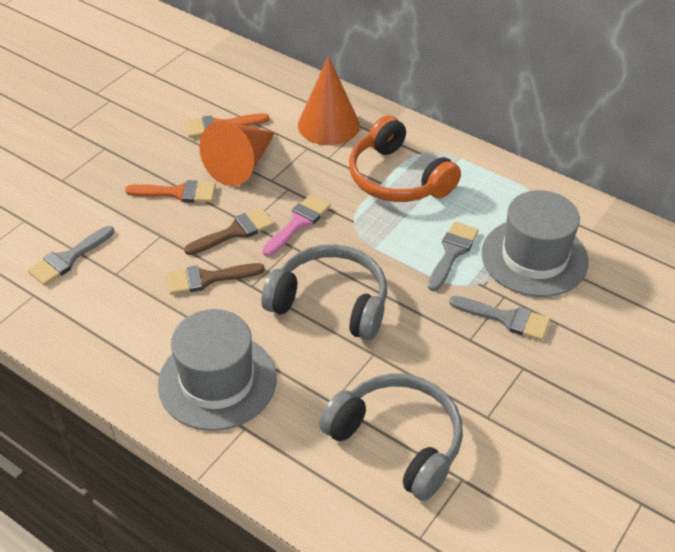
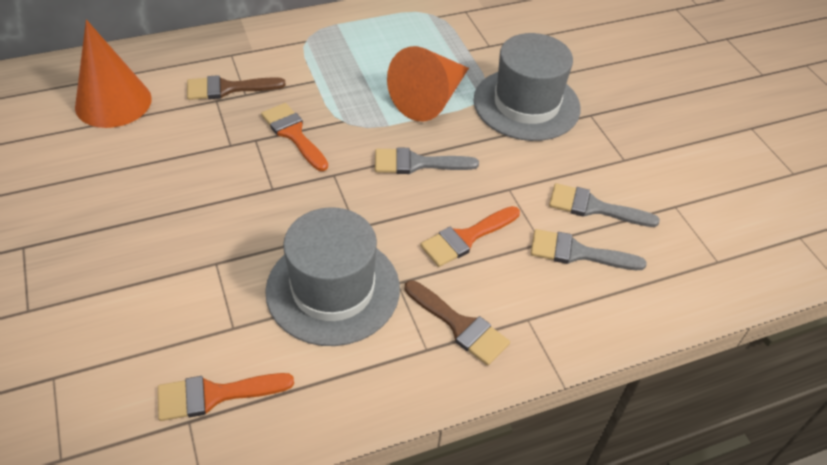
grey headphones: 2 -> 0
orange brush: 2 -> 3
orange headphones: 1 -> 0
pink brush: 1 -> 0

